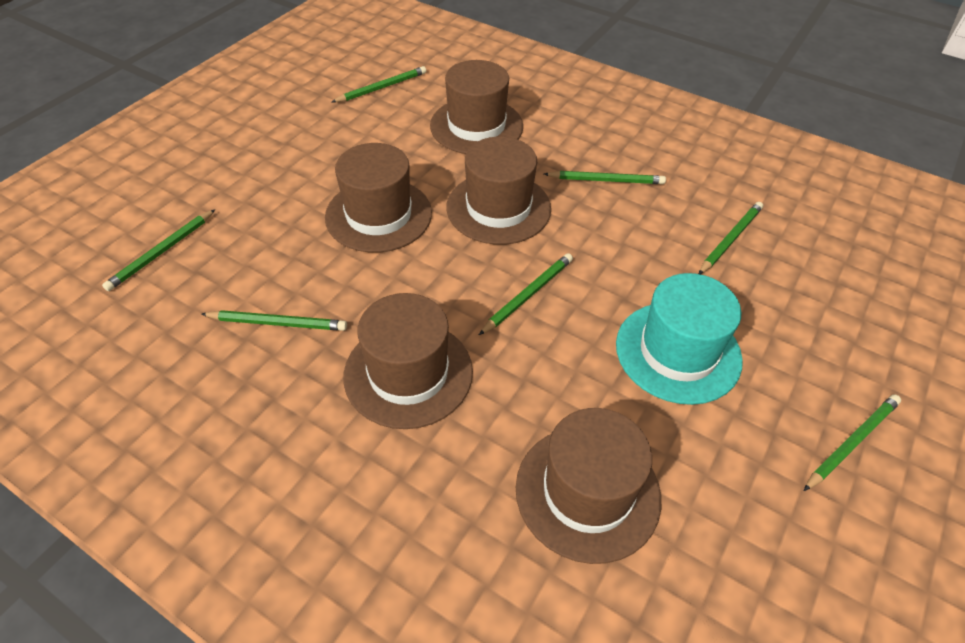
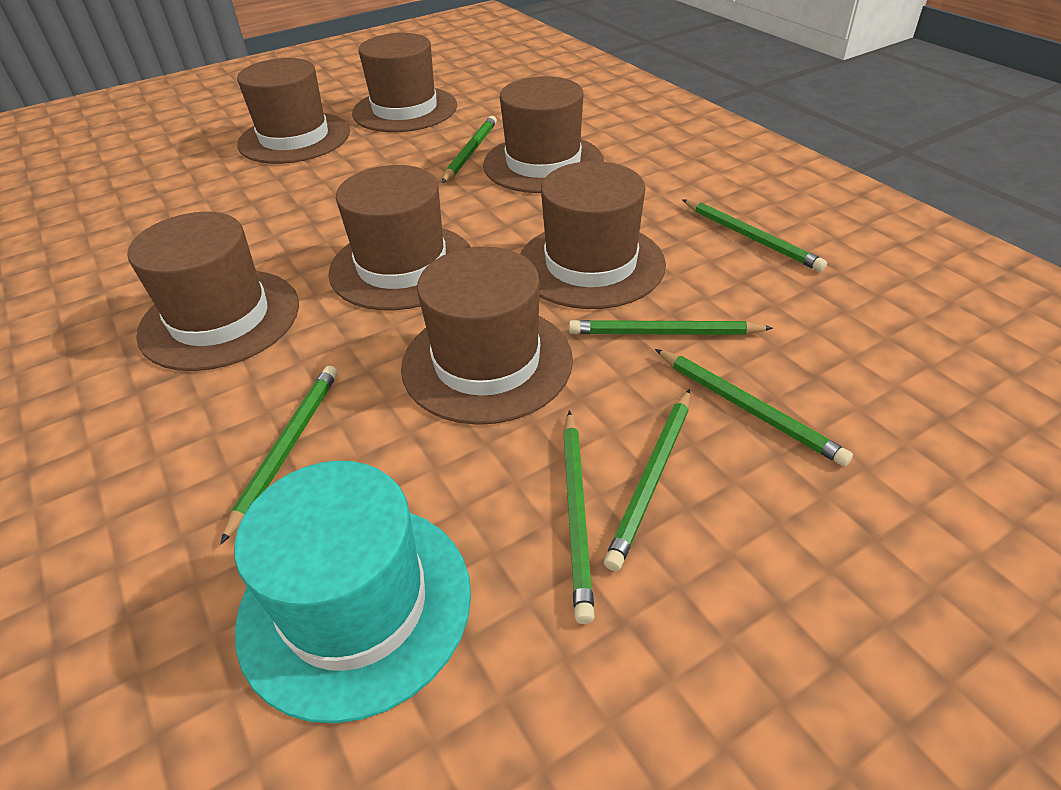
brown hat: 5 -> 7

